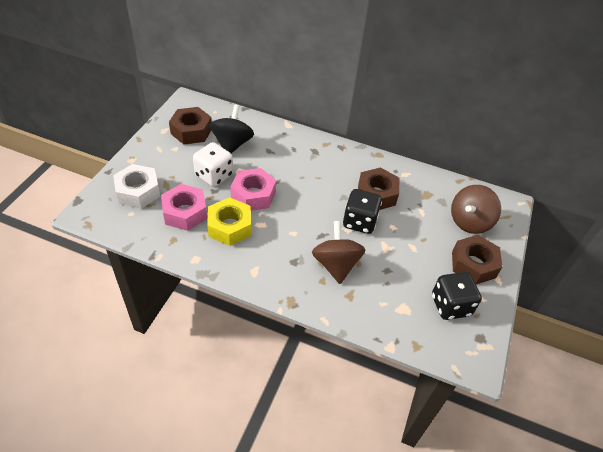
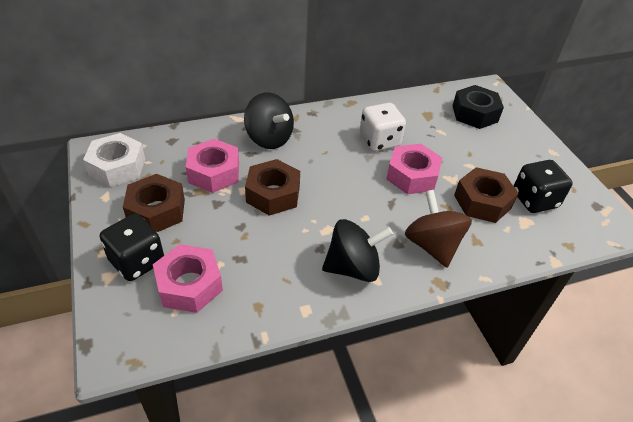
black nut: 0 -> 1
black spinning top: 1 -> 2
brown spinning top: 2 -> 1
pink nut: 2 -> 3
yellow nut: 1 -> 0

